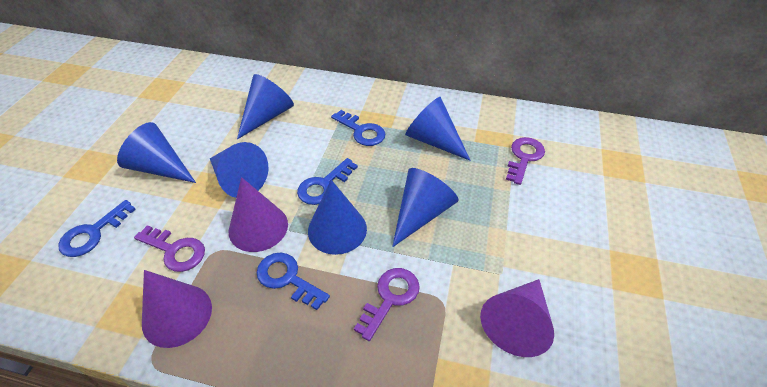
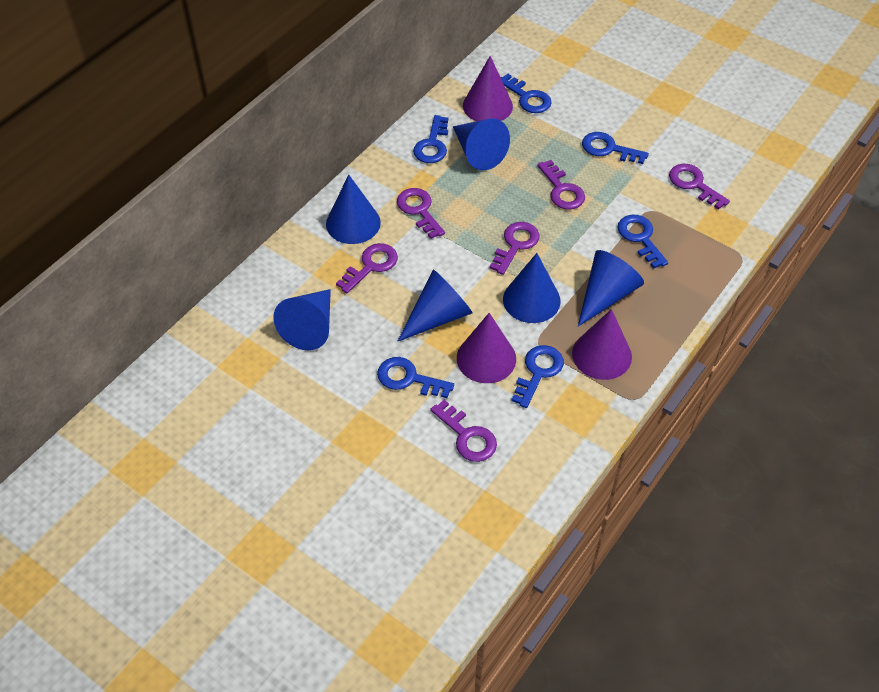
blue key: 4 -> 6
purple key: 3 -> 6

